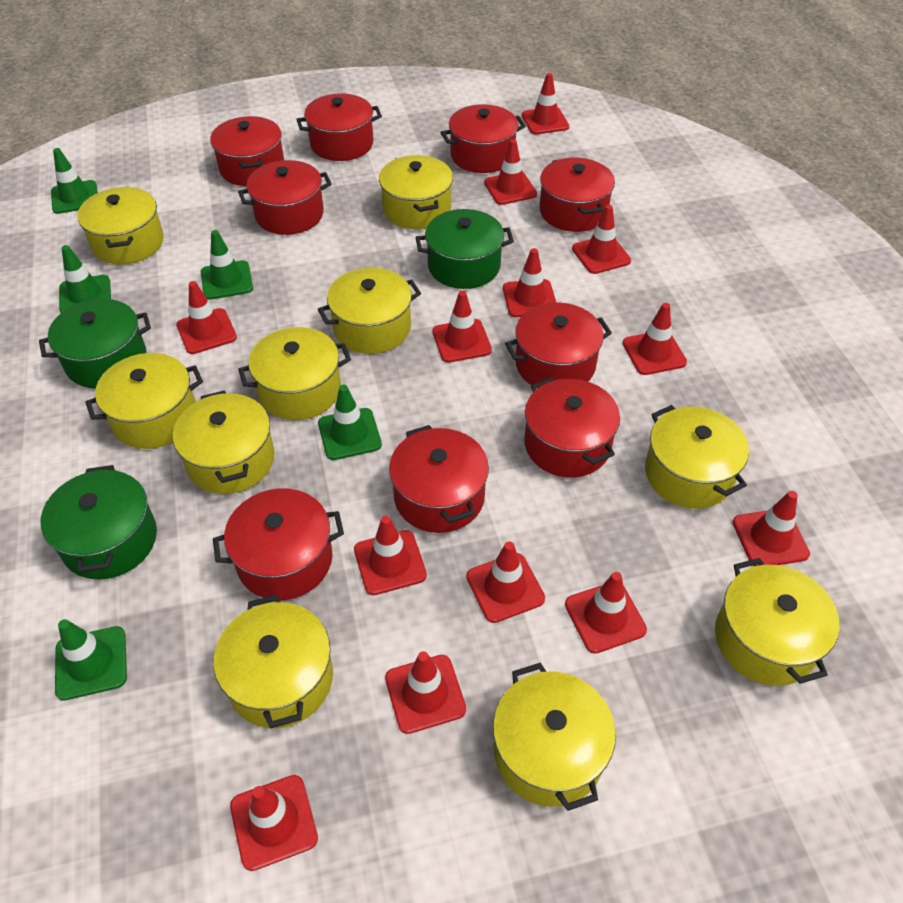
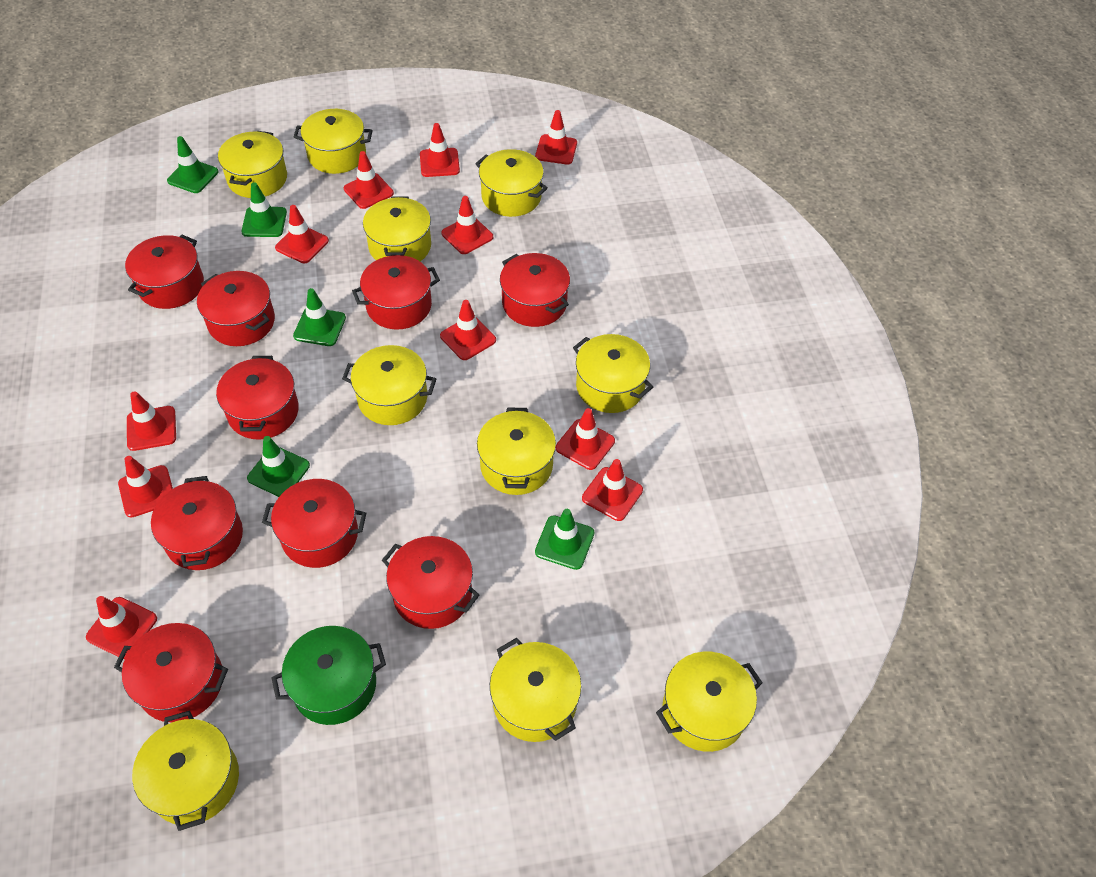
green pot: 3 -> 1
red traffic cone: 13 -> 11

